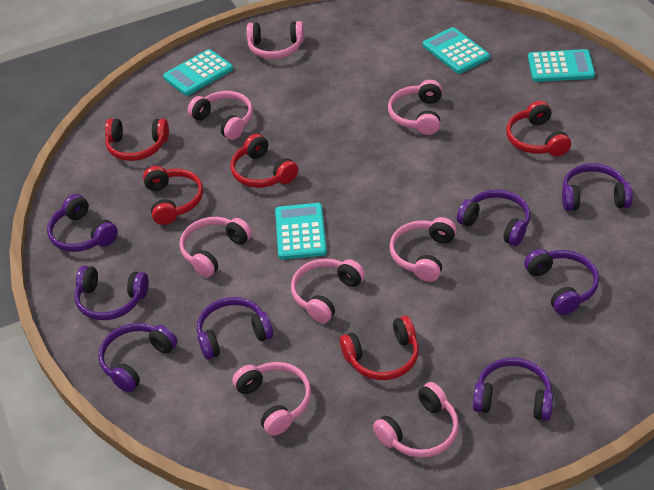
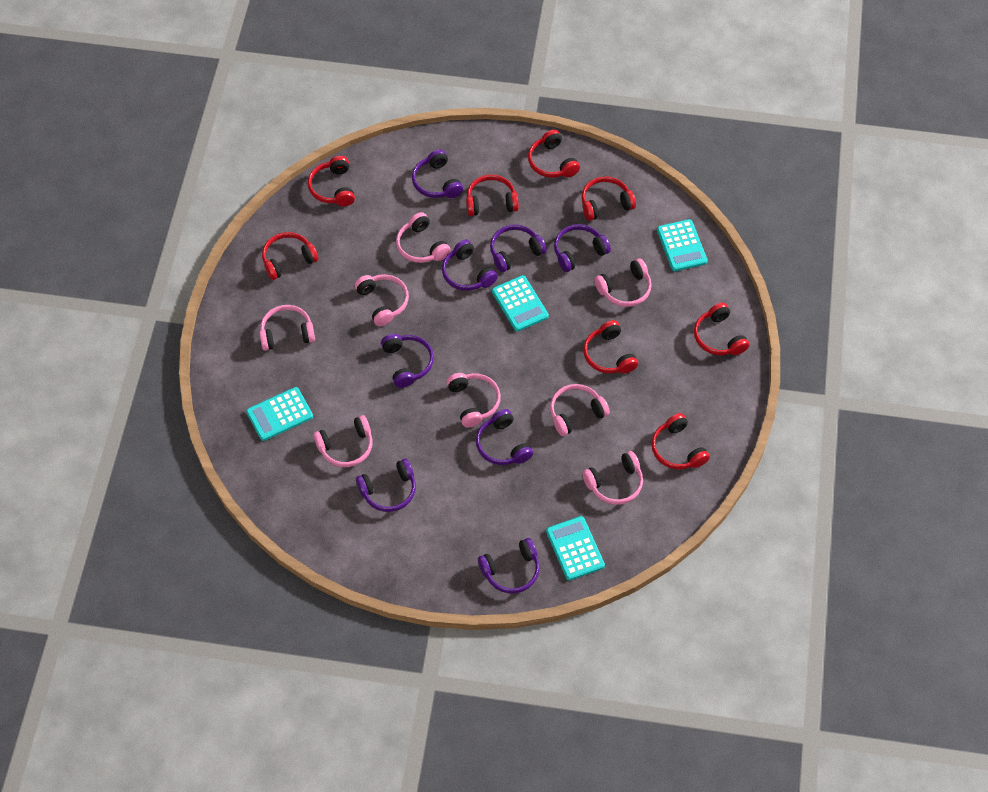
red headphones: 5 -> 8

